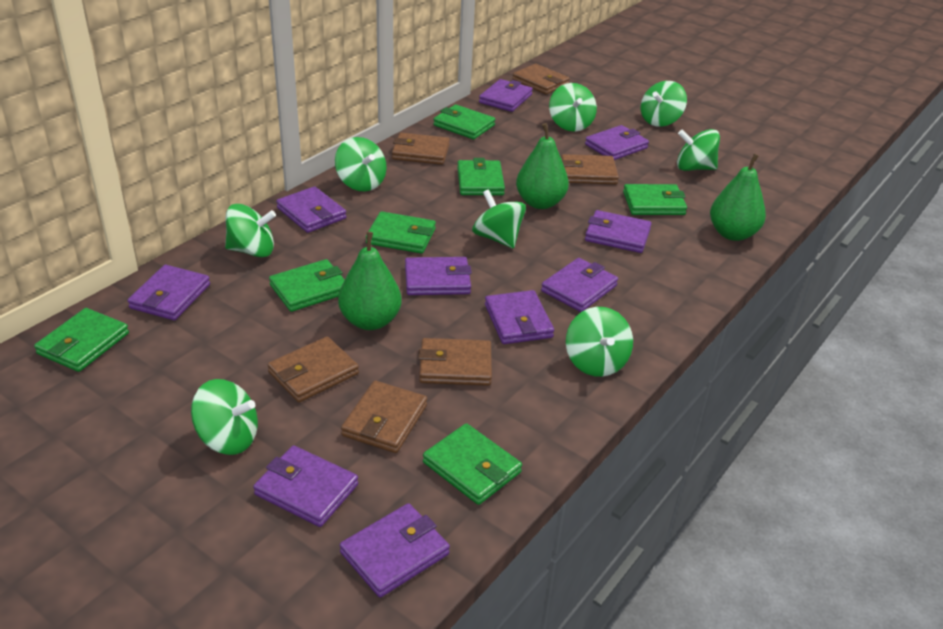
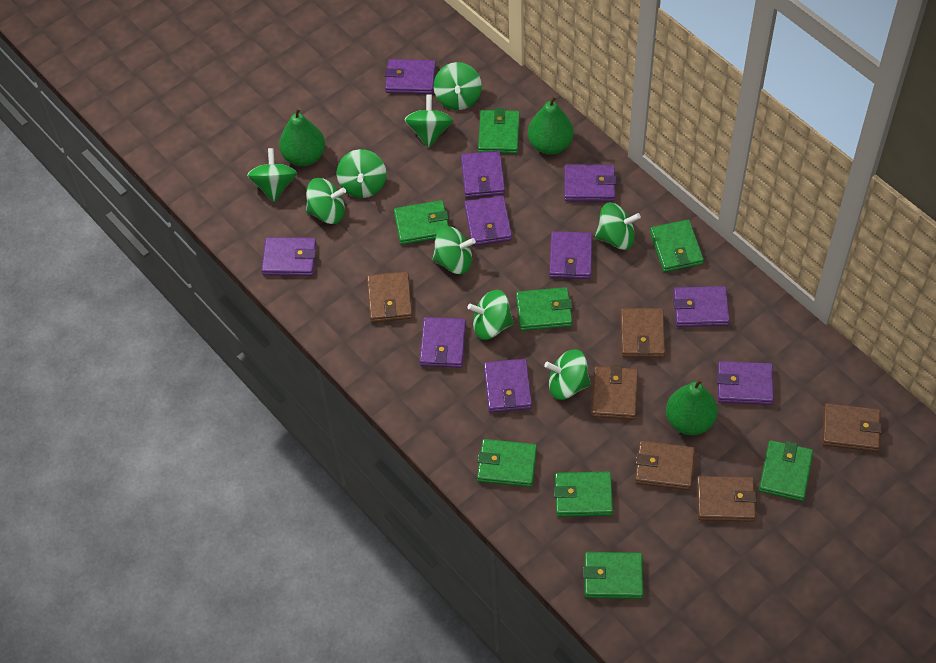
green spinning top: 8 -> 9
green wallet: 7 -> 8

